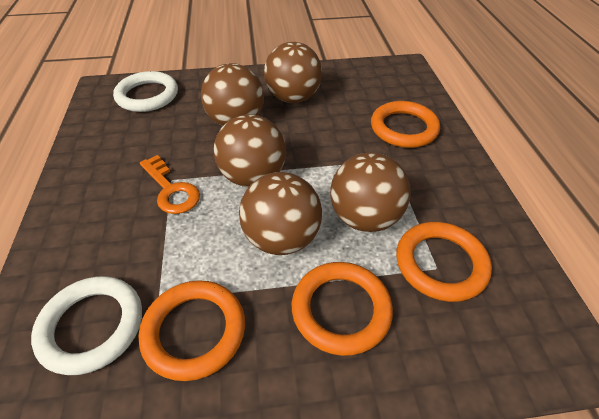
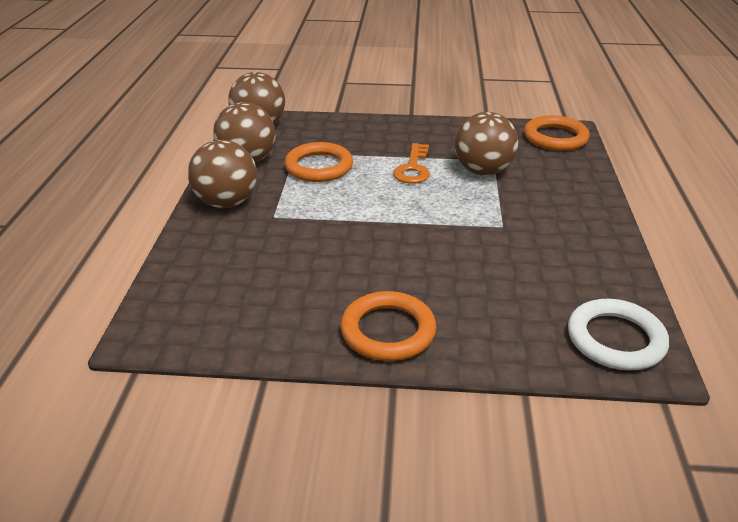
brown ball: 5 -> 4
orange ring: 4 -> 3
white ring: 2 -> 1

